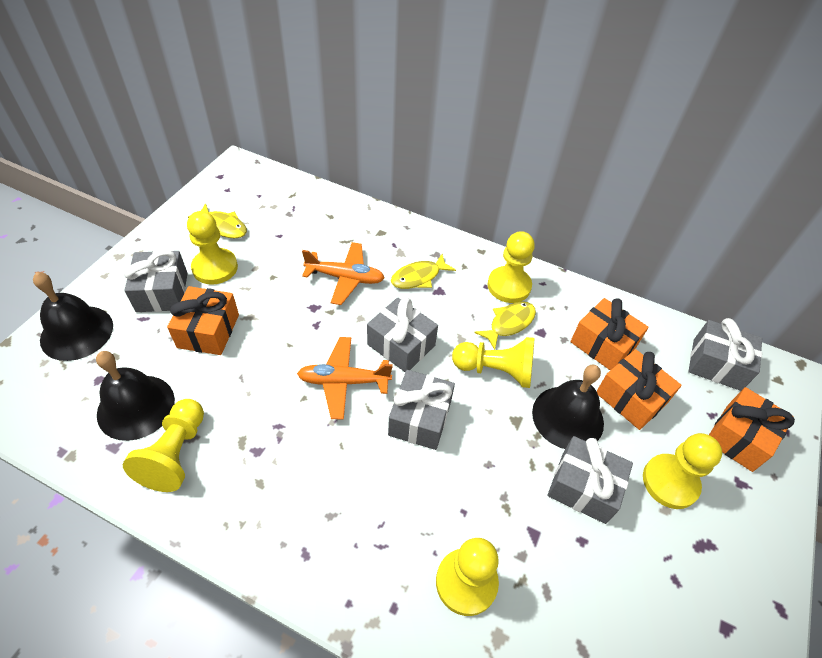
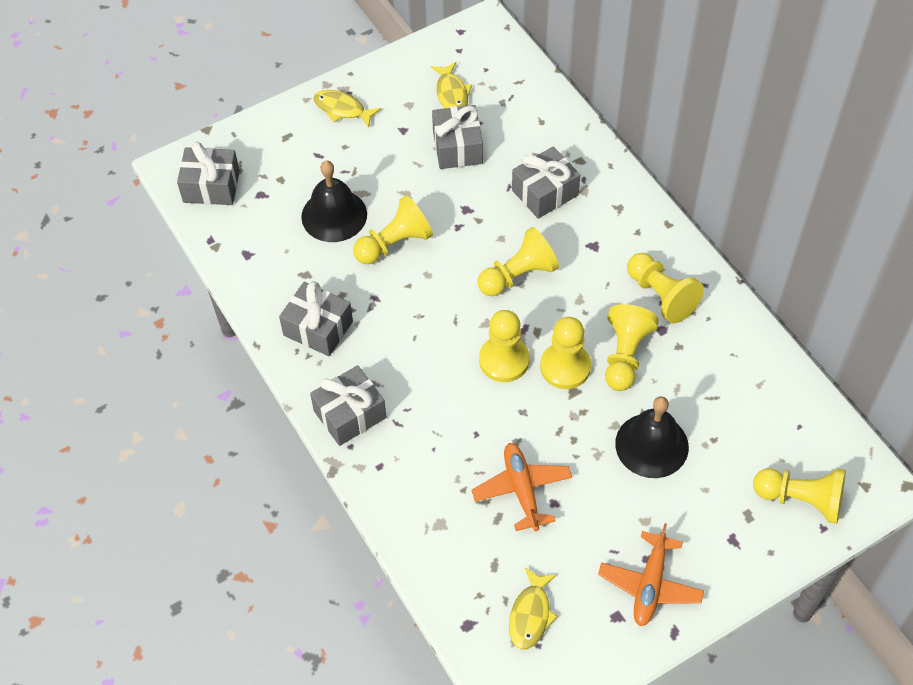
black bell: 3 -> 2
orange gift: 4 -> 0
yellow pawn: 6 -> 7

